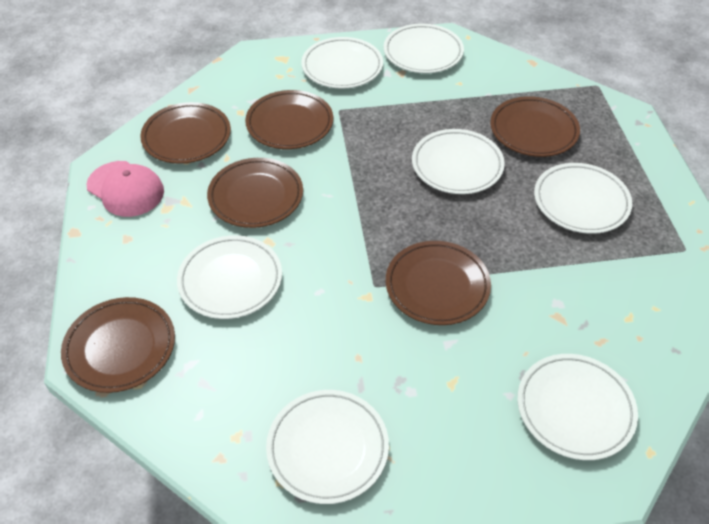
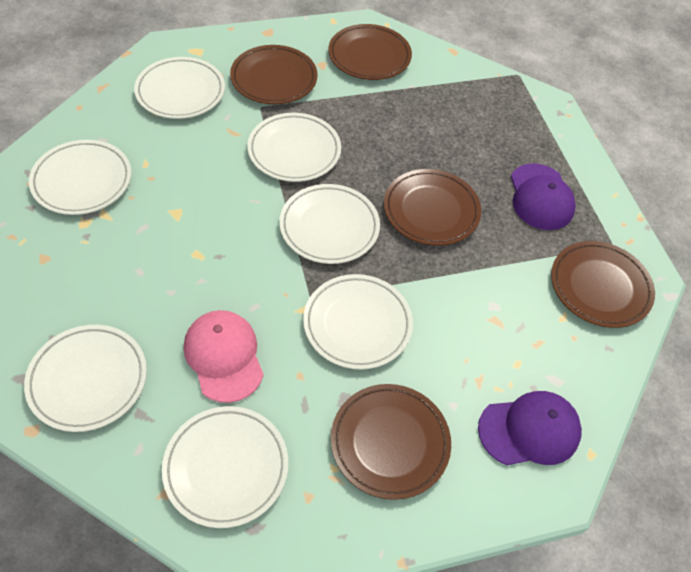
brown plate: 6 -> 5
purple cap: 0 -> 2

